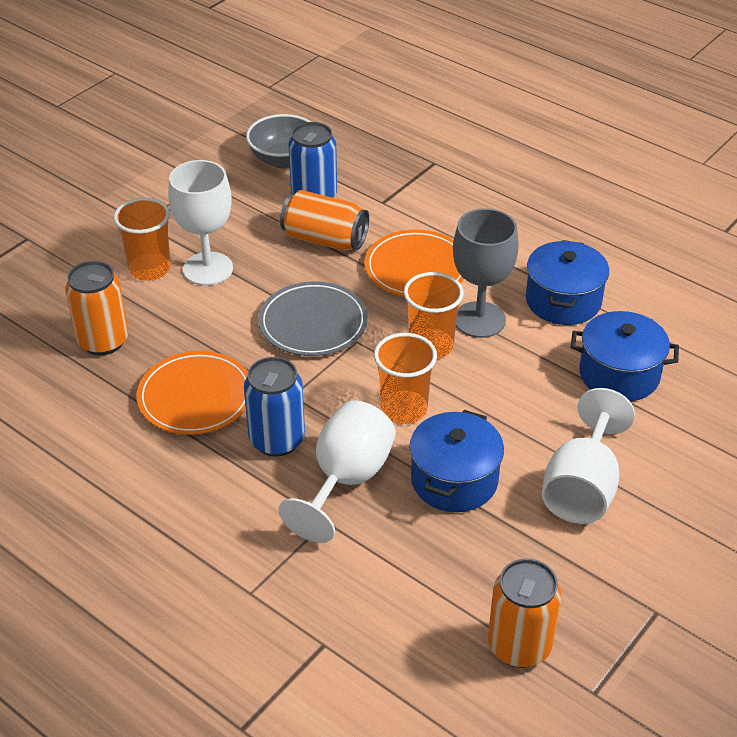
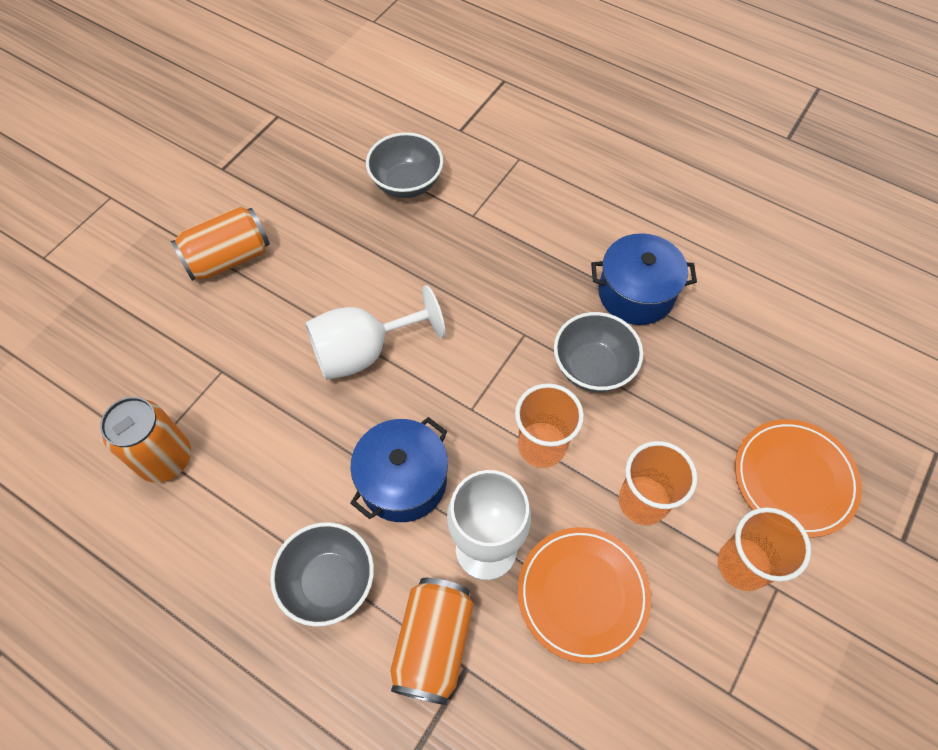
blue can: 2 -> 0
blue pot: 3 -> 2
grey bowl: 1 -> 3
grey goblet: 1 -> 0
grey plate: 1 -> 0
white goblet: 3 -> 2

